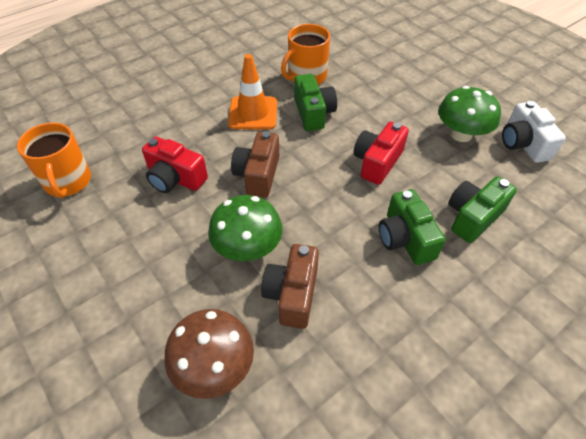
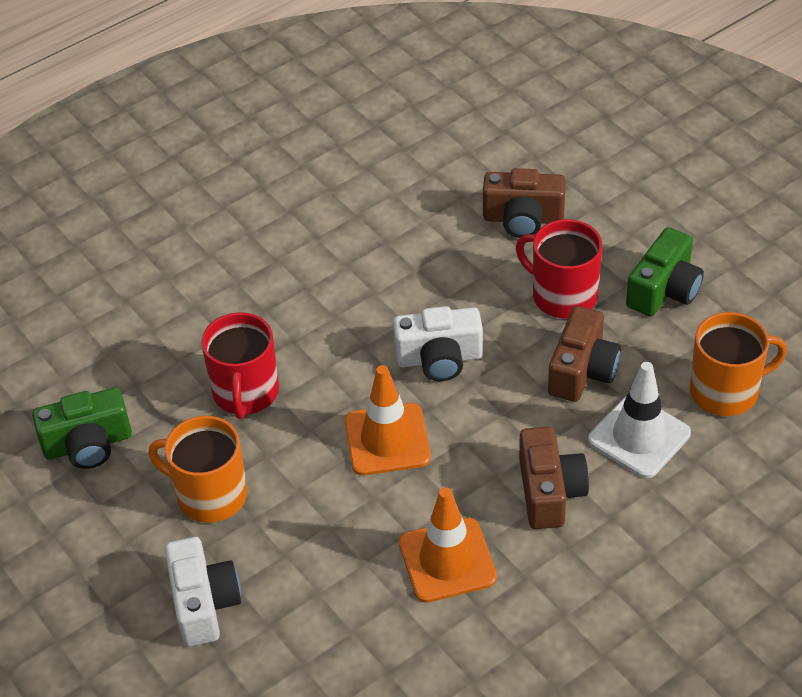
brown camera: 2 -> 3
brown mushroom: 1 -> 0
green camera: 3 -> 2
green mushroom: 2 -> 0
orange traffic cone: 1 -> 2
red camera: 2 -> 0
red mug: 0 -> 2
white camera: 1 -> 2
white traffic cone: 0 -> 1

